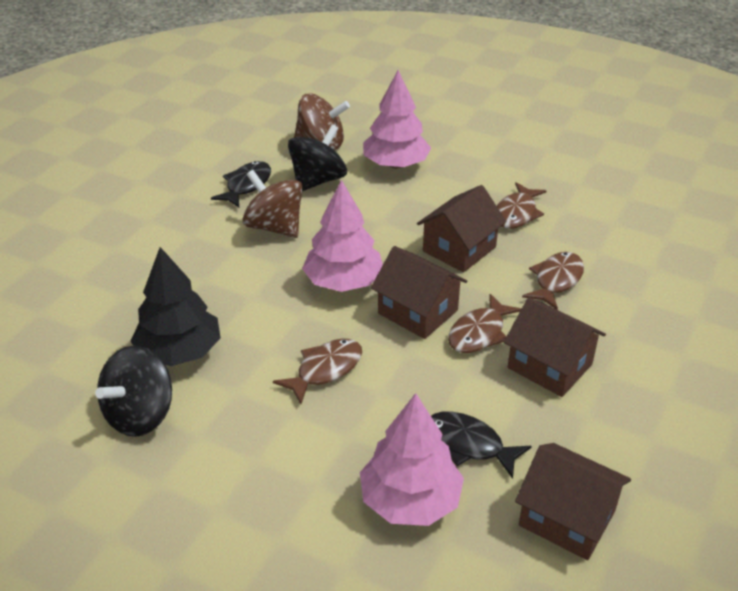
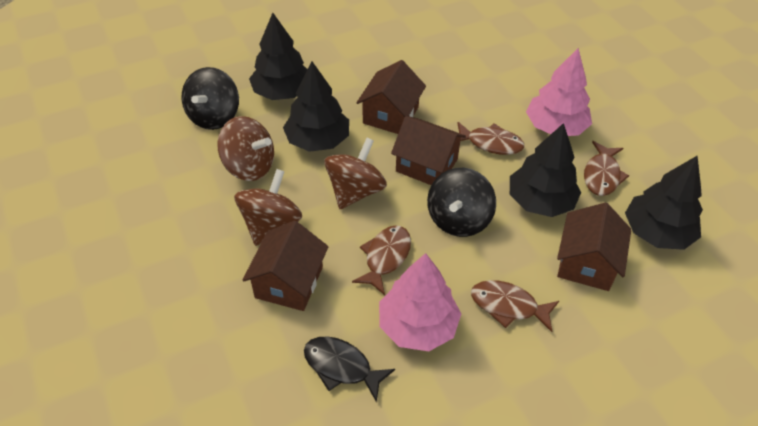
black fish: 2 -> 1
black tree: 1 -> 4
brown spinning top: 2 -> 3
pink tree: 3 -> 2

